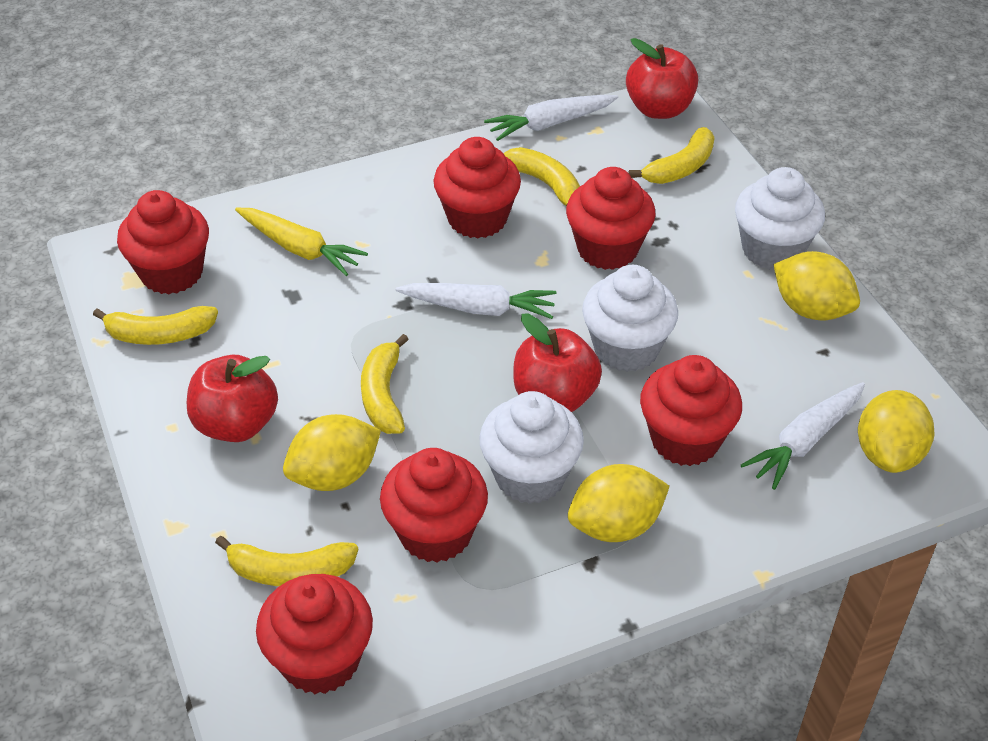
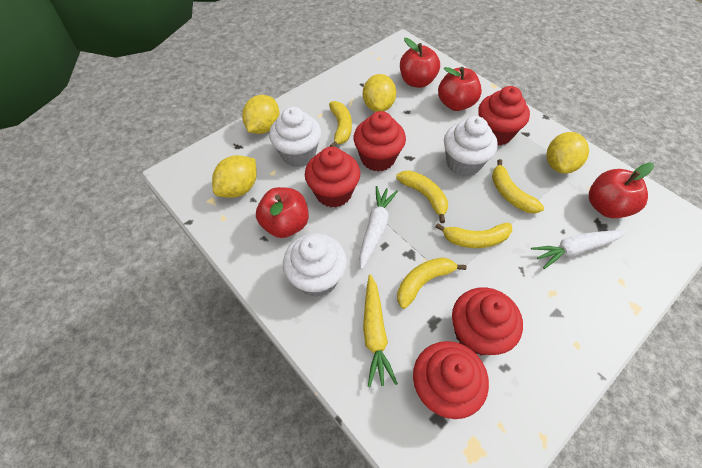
red apple: 3 -> 4
red cupcake: 6 -> 5
white carrot: 3 -> 2

